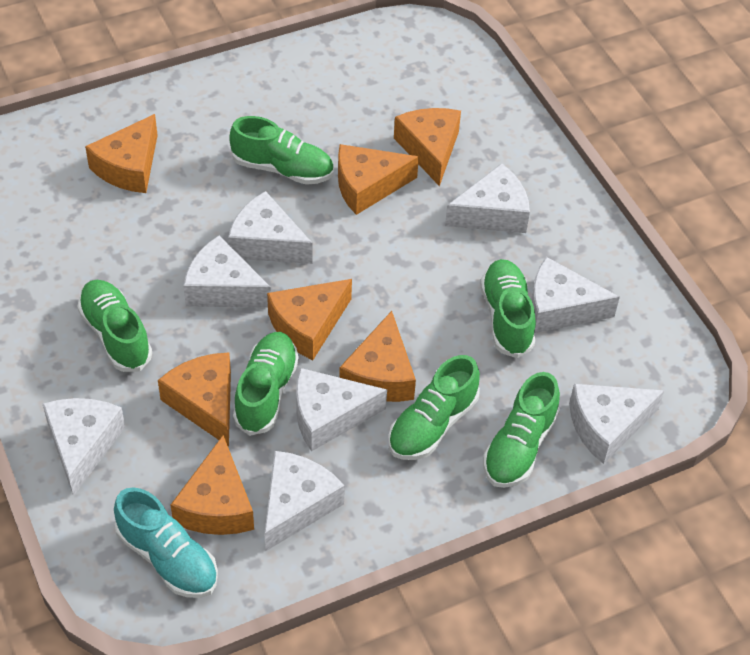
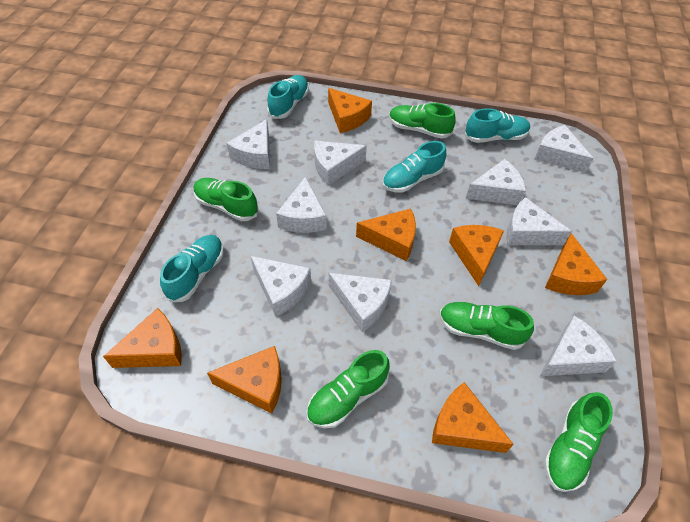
green shoe: 6 -> 5
turquoise shoe: 1 -> 4
white cheese: 8 -> 9

